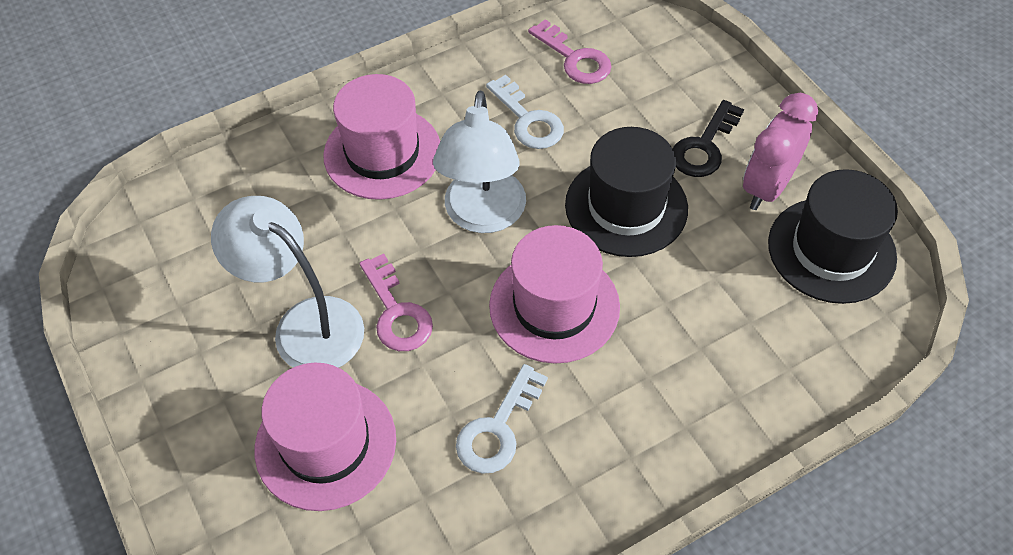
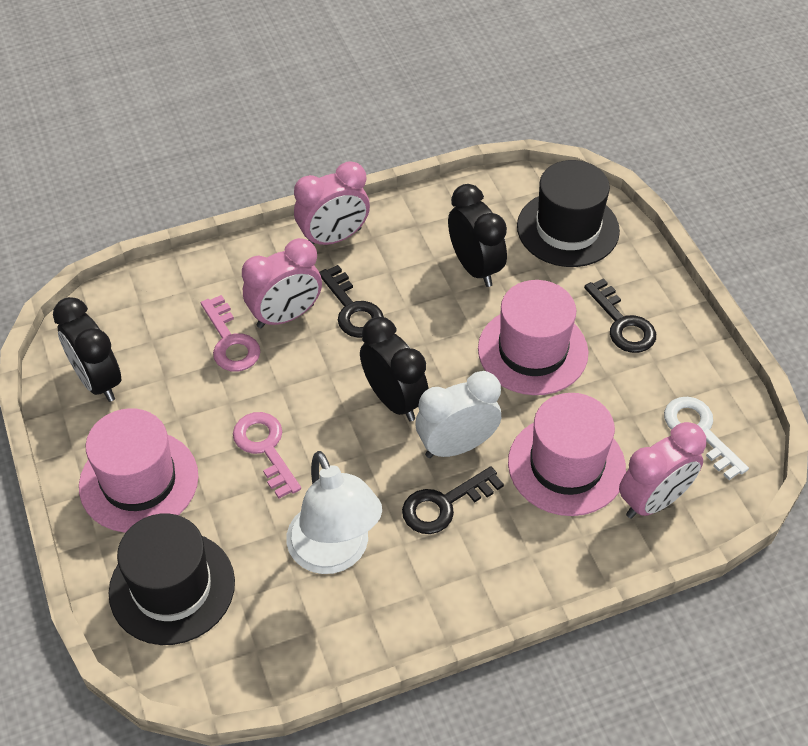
black clock: 0 -> 3
black key: 1 -> 3
pink clock: 1 -> 3
white clock: 0 -> 1
white key: 2 -> 1
white lamp: 2 -> 1

